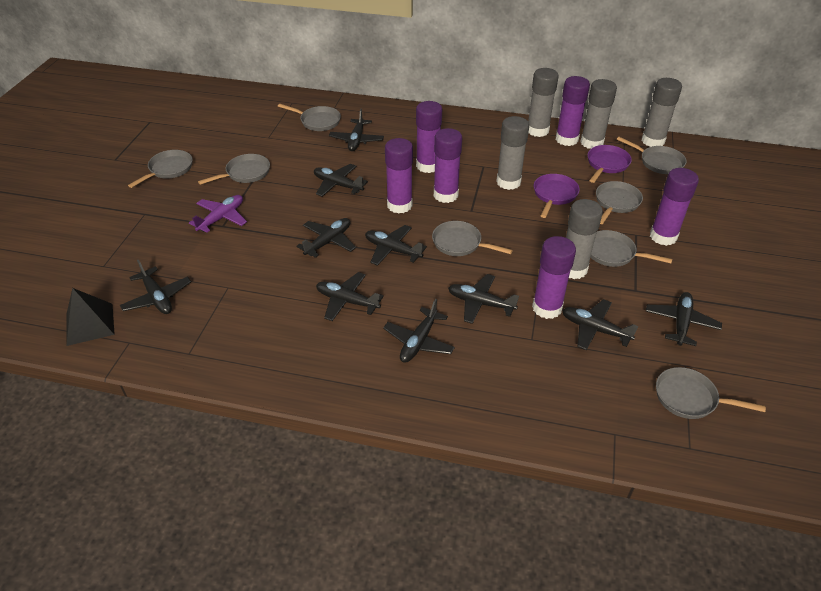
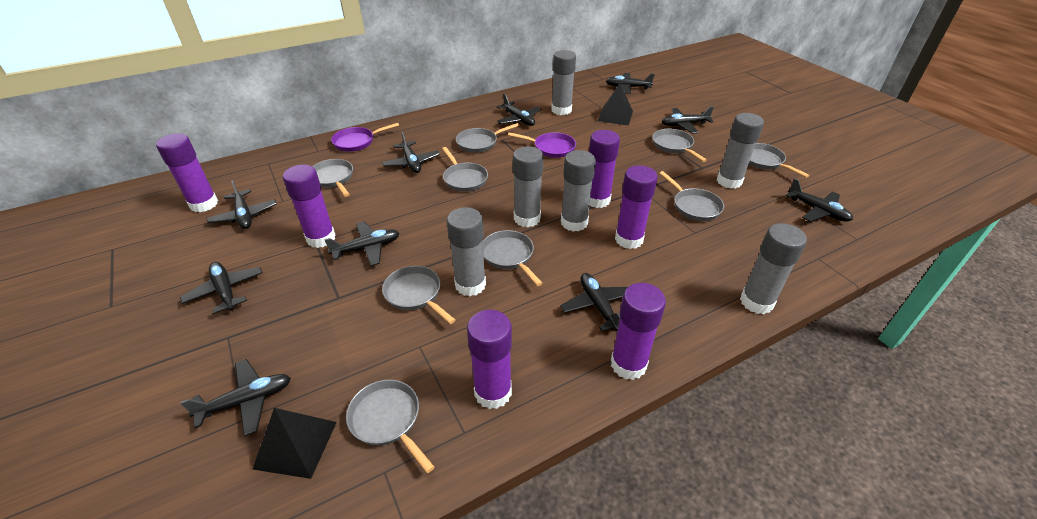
black pyramid: 1 -> 2
grey glue stick: 5 -> 6
grey pan: 8 -> 9
purple plane: 1 -> 0

